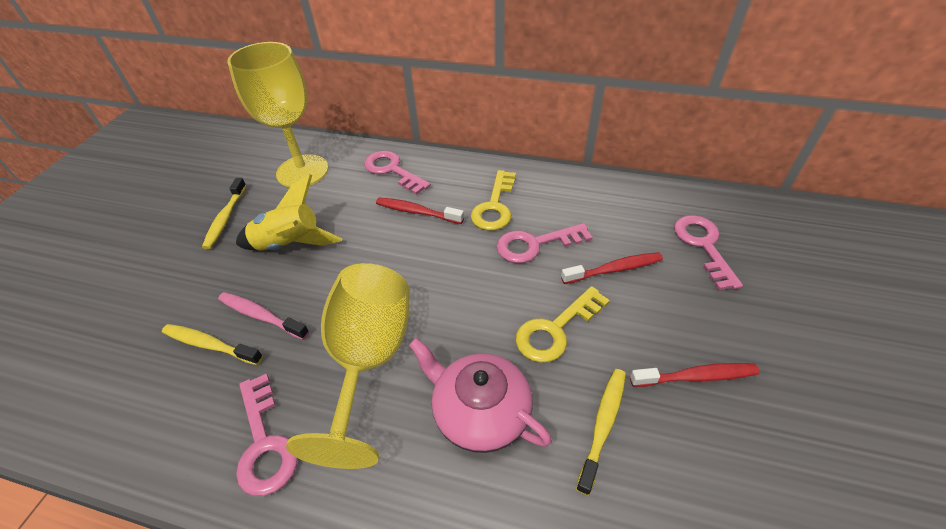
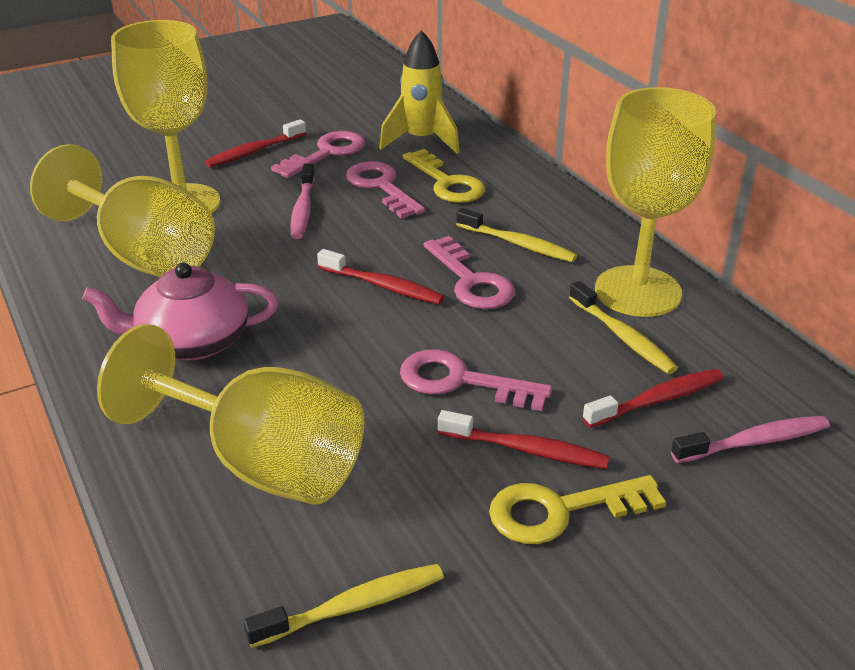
pink toothbrush: 1 -> 2
red toothbrush: 3 -> 4
yellow goblet: 2 -> 4

